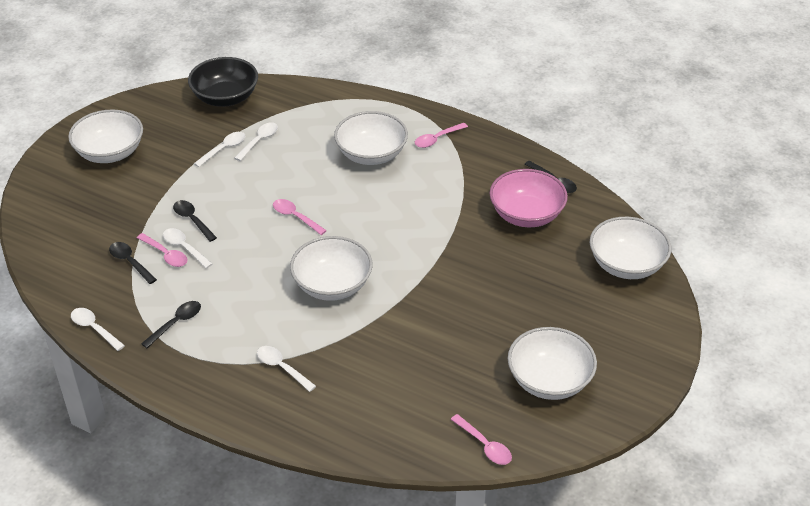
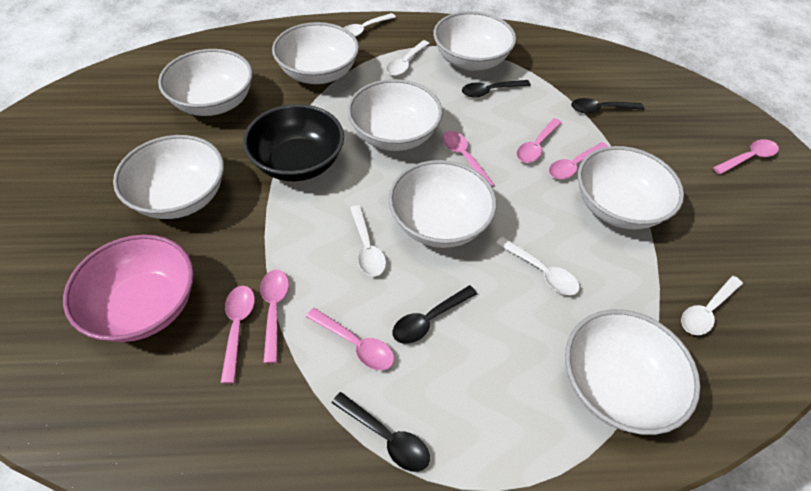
pink spoon: 4 -> 7
white bowl: 5 -> 8

